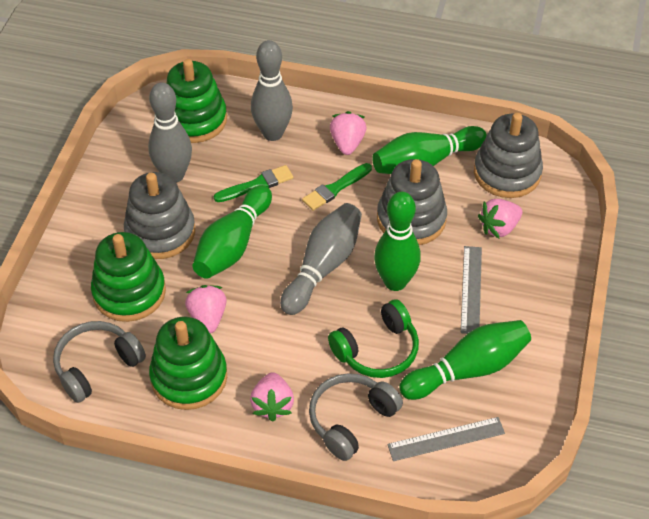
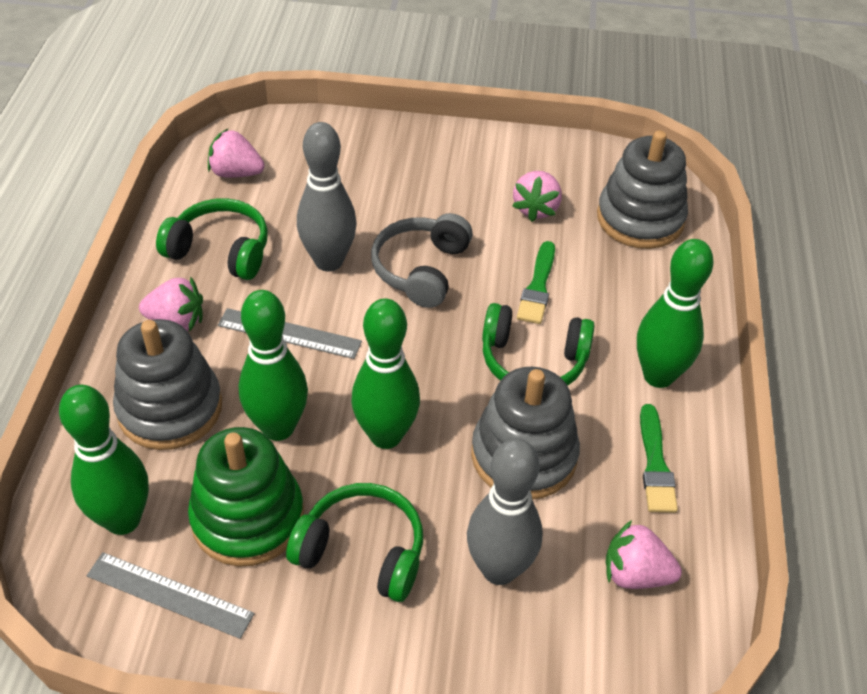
green headphones: 1 -> 3
green stacking toy: 3 -> 1
grey bowling pin: 3 -> 2
grey headphones: 2 -> 1

